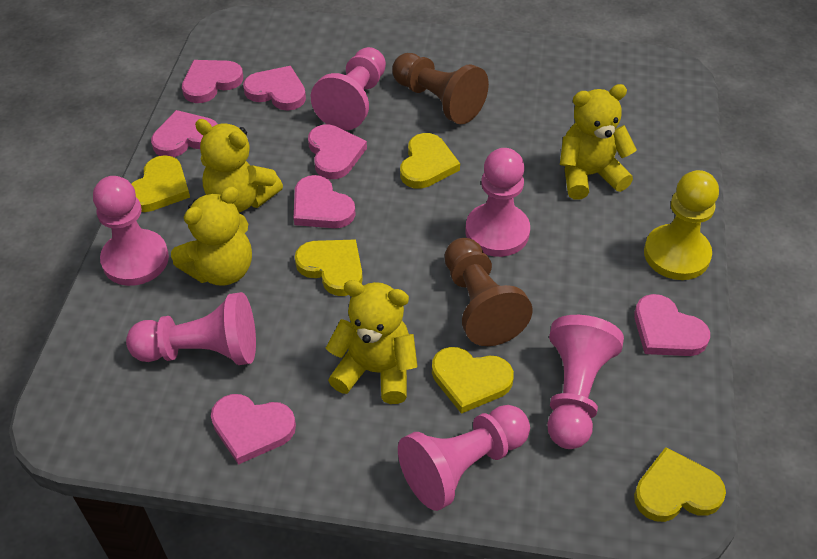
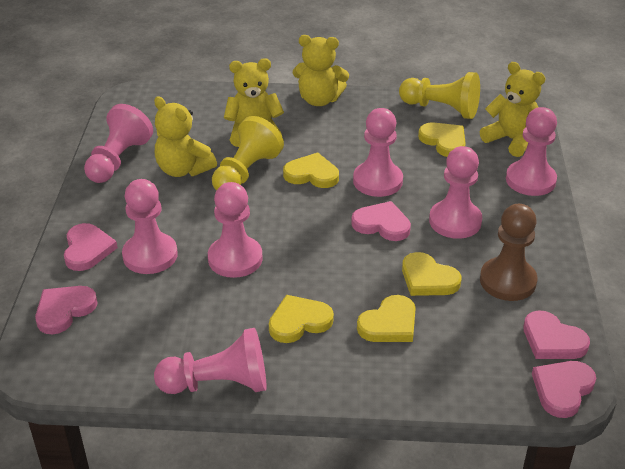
brown pawn: 2 -> 1
pink heart: 7 -> 5
pink pawn: 6 -> 7
yellow pawn: 1 -> 2

